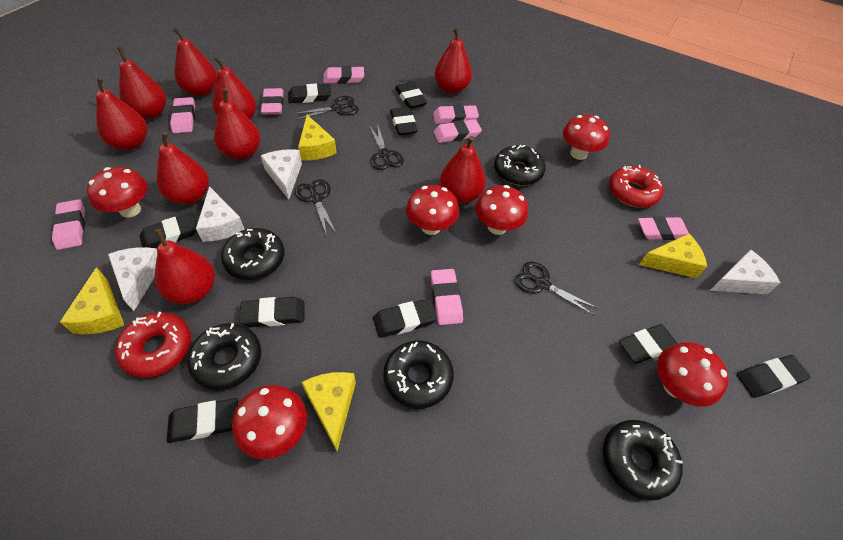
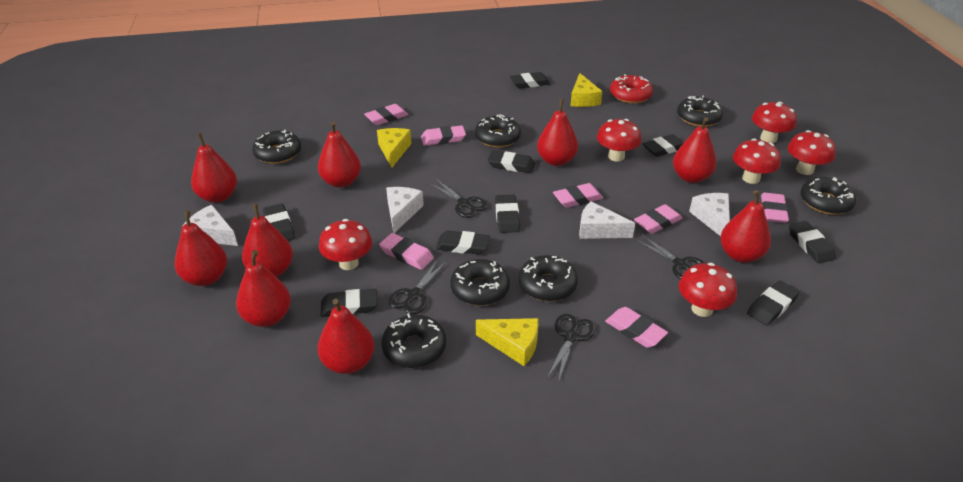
black donut: 5 -> 7
pink eraser: 8 -> 7
red donut: 2 -> 1
yellow cheese: 4 -> 3

